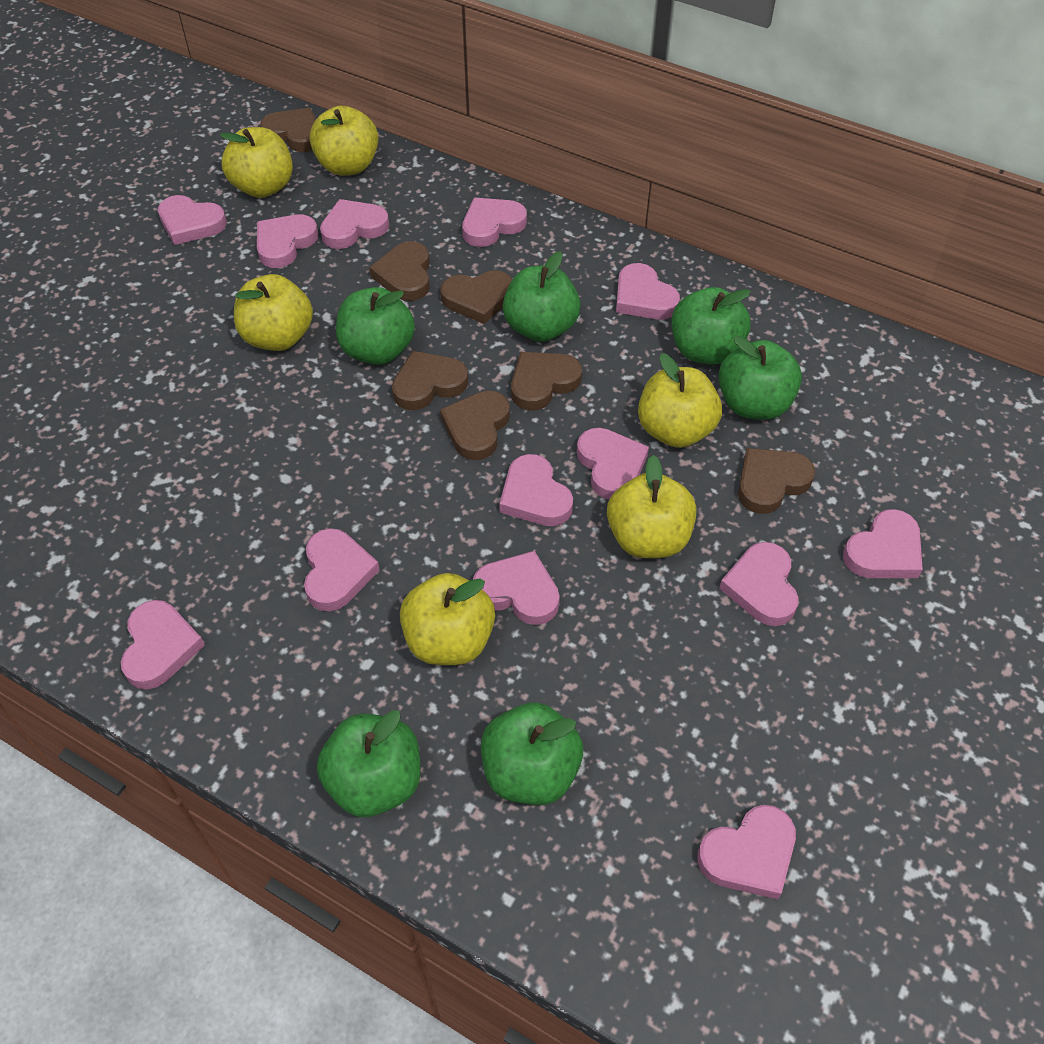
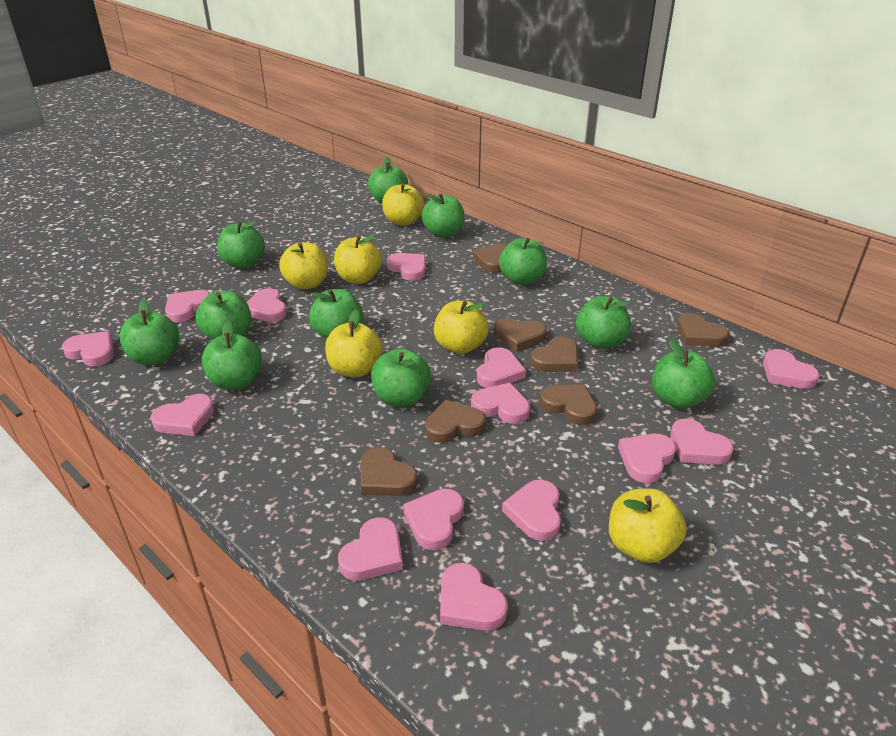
green apple: 6 -> 11
pink heart: 13 -> 14

